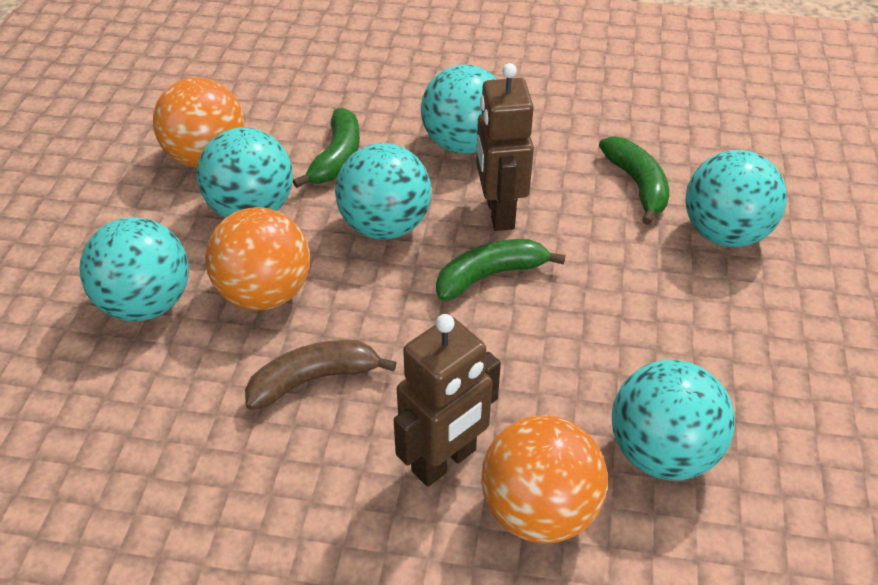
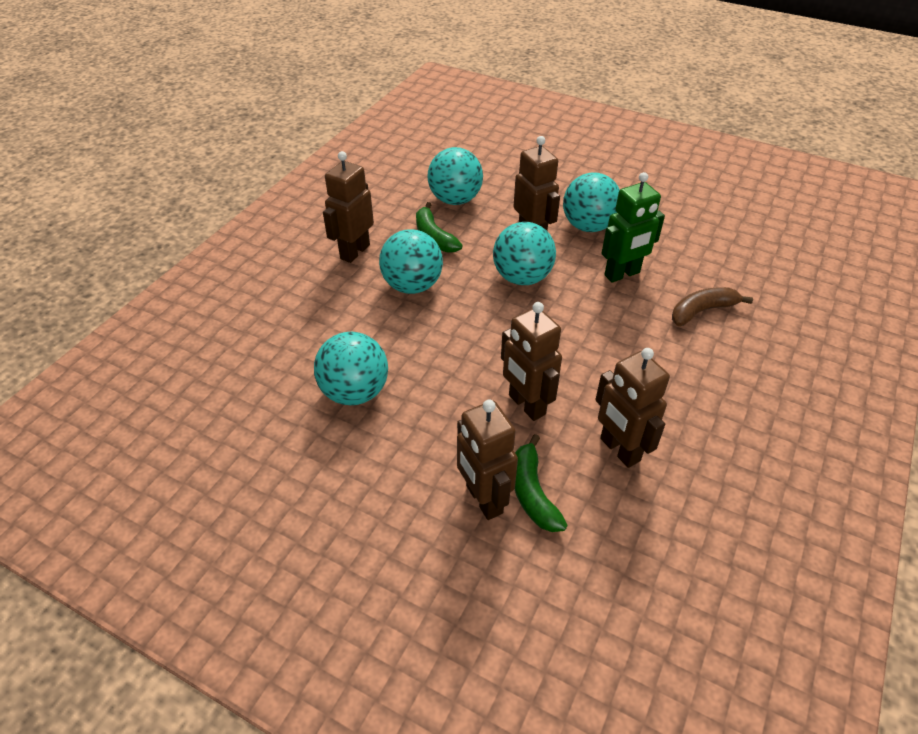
brown robot: 2 -> 5
green banana: 3 -> 2
green robot: 0 -> 1
orange ball: 3 -> 0
turquoise ball: 6 -> 5

